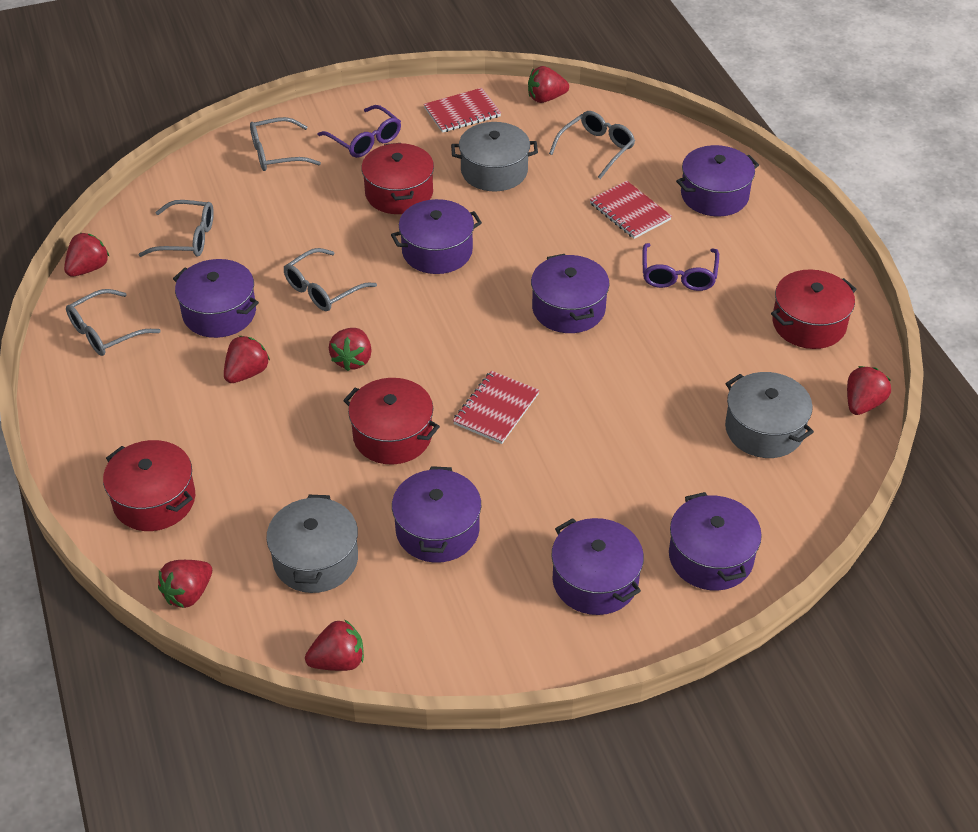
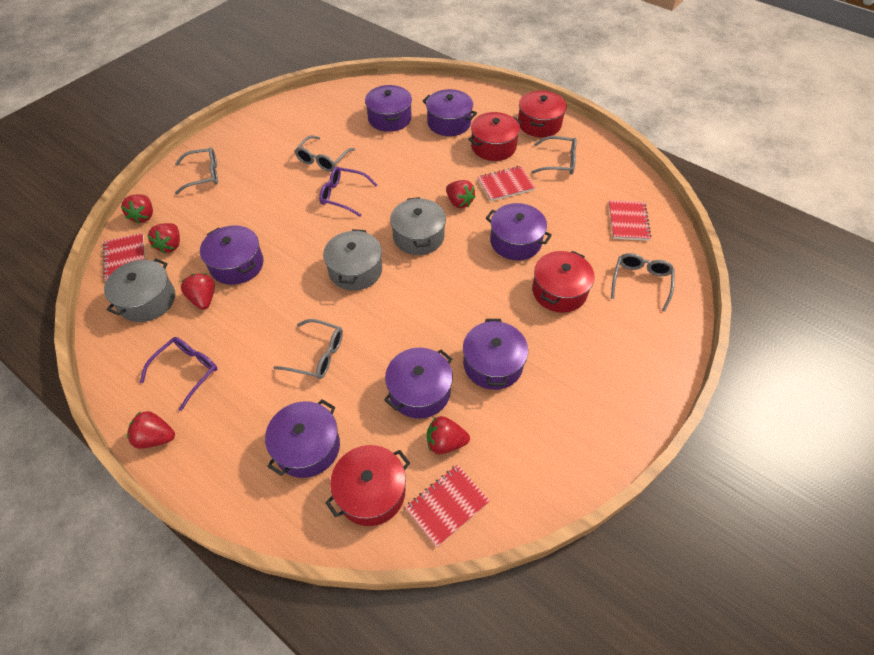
red notebook: 3 -> 4
red strawberry: 7 -> 6

